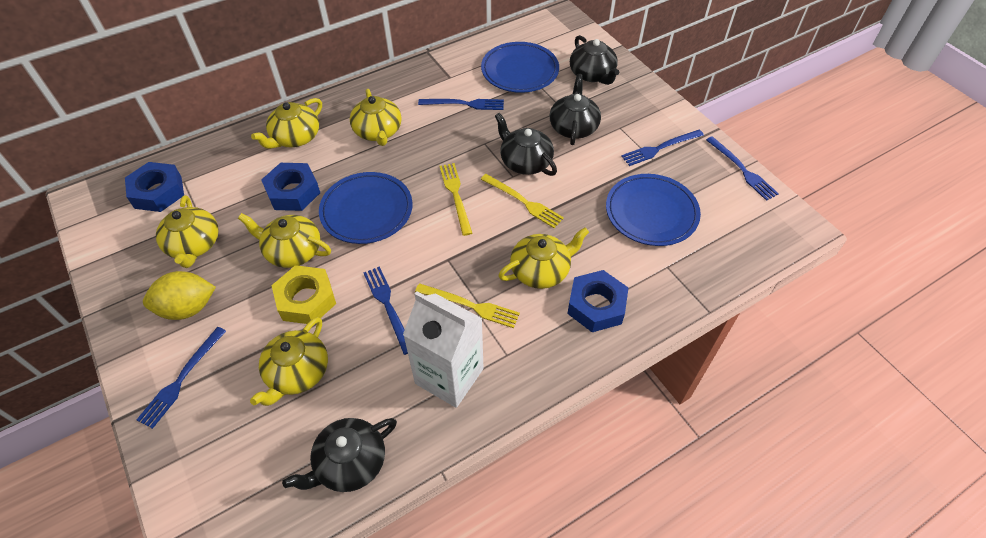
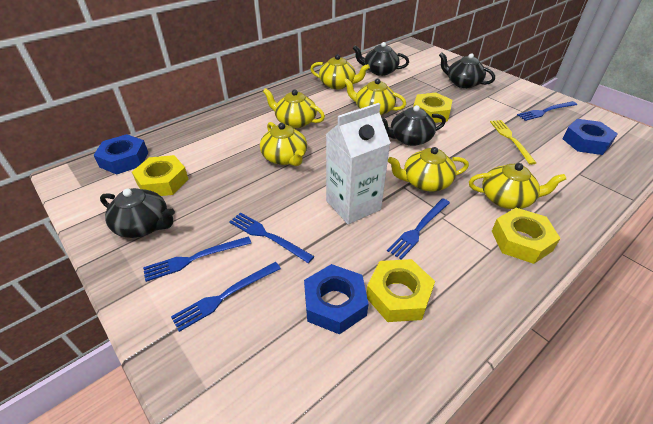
blue plate: 3 -> 0
yellow fork: 3 -> 1
yellow lemon: 1 -> 0
yellow nut: 1 -> 4

